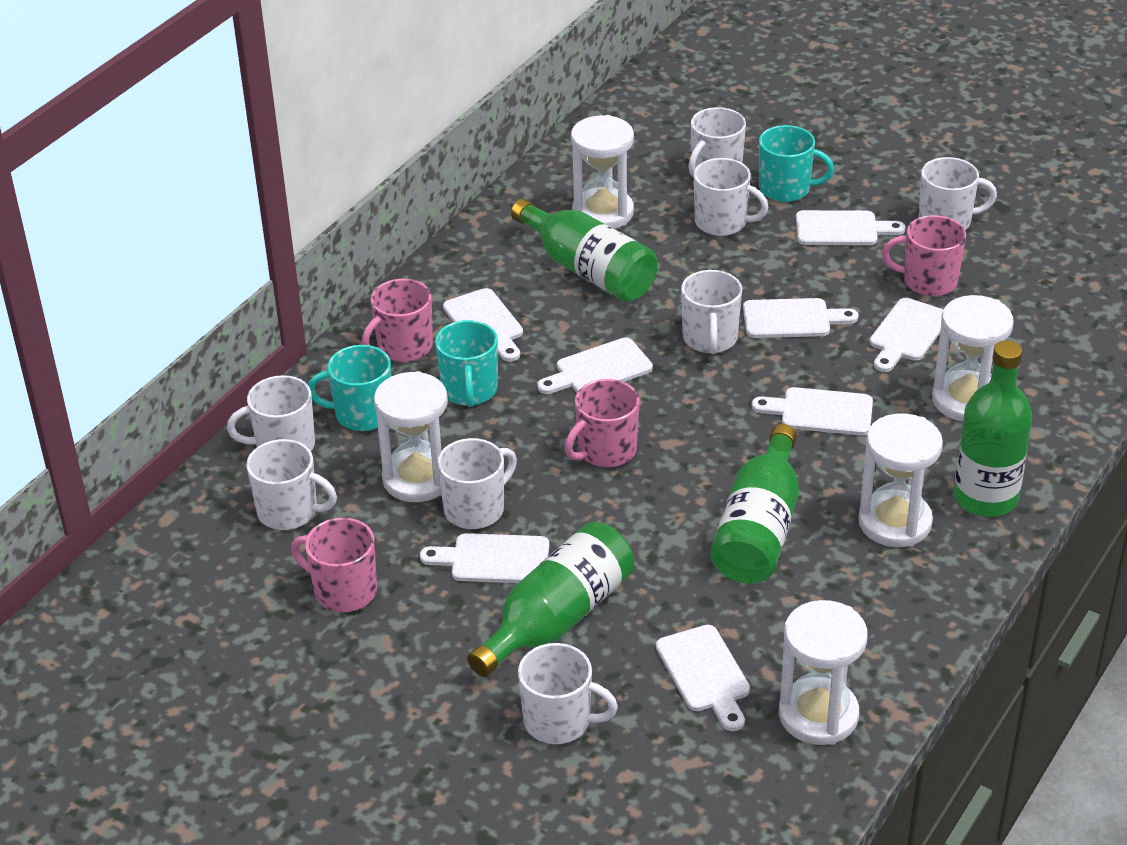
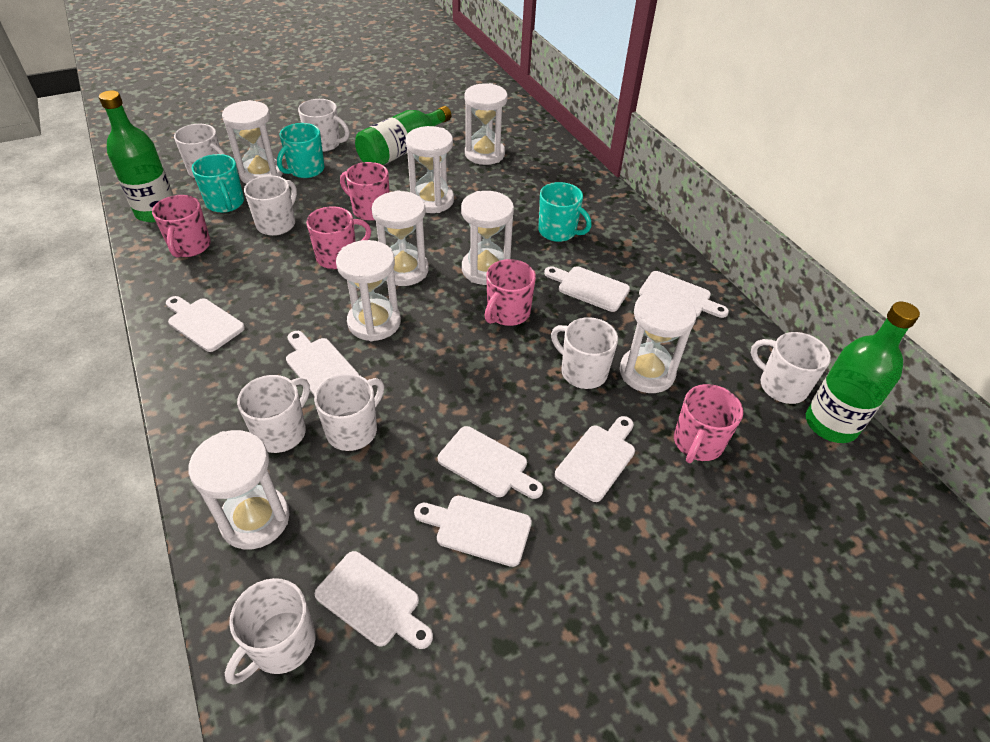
green bottle: 4 -> 3
pink mug: 4 -> 5
white hourglass: 5 -> 8

